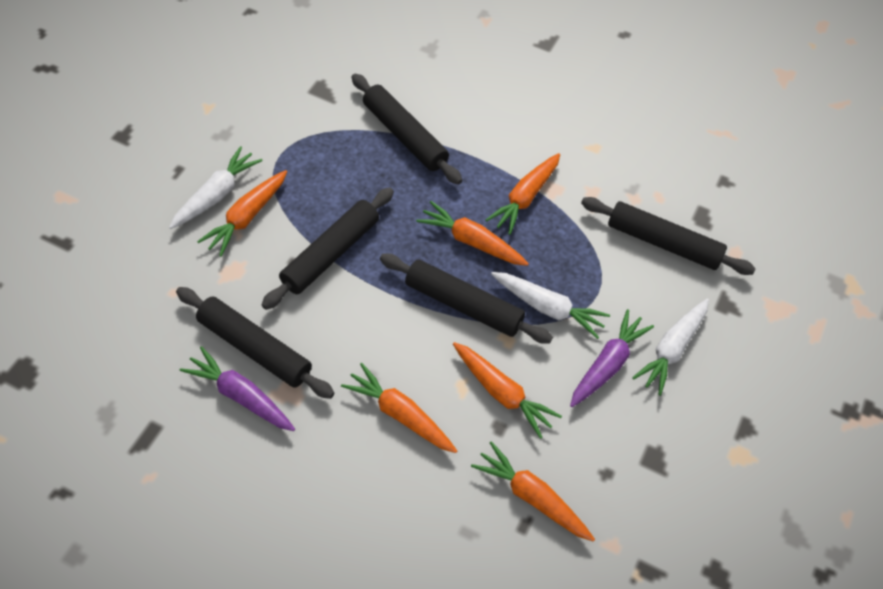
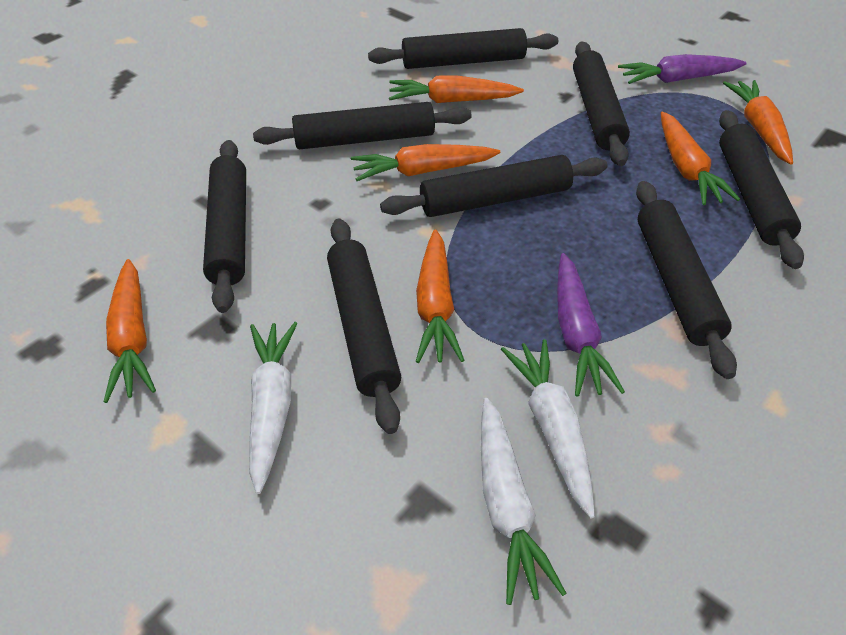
black rolling pin: 5 -> 8

